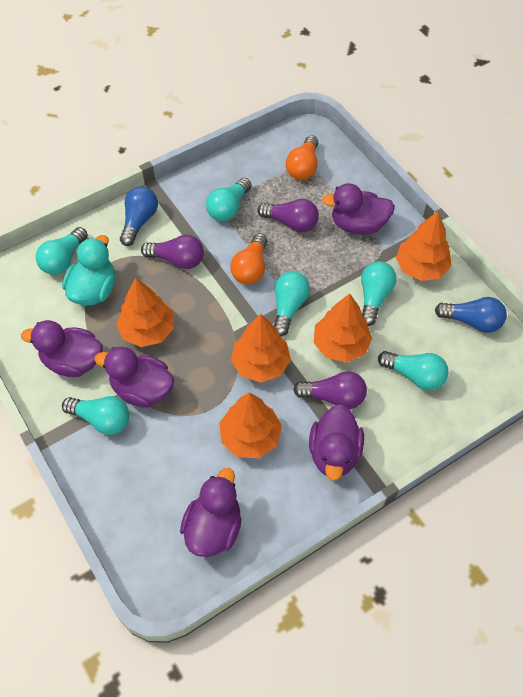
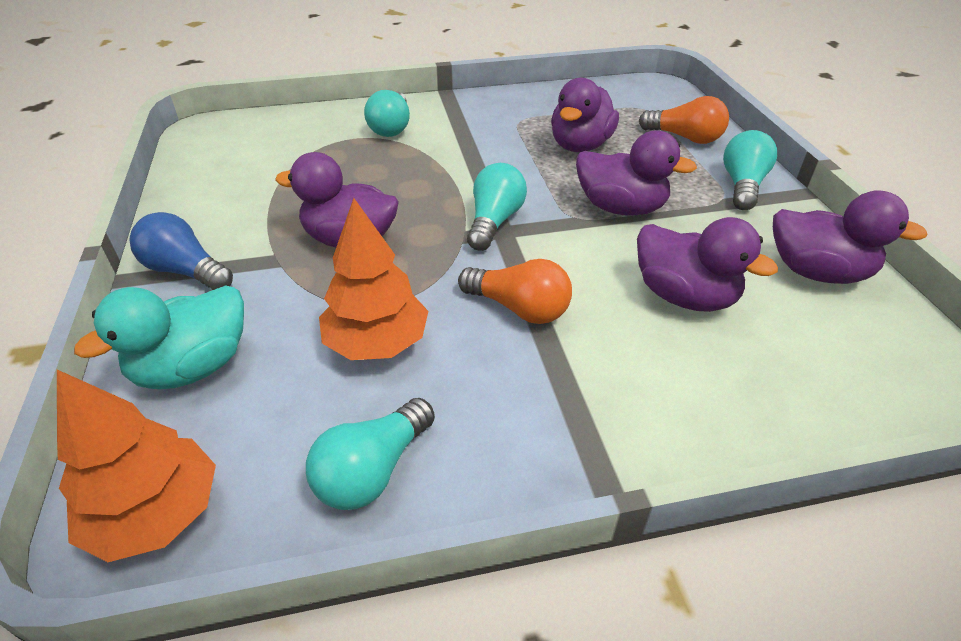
blue light bulb: 2 -> 1
orange tree: 5 -> 2
purple light bulb: 3 -> 0
turquoise light bulb: 6 -> 4

